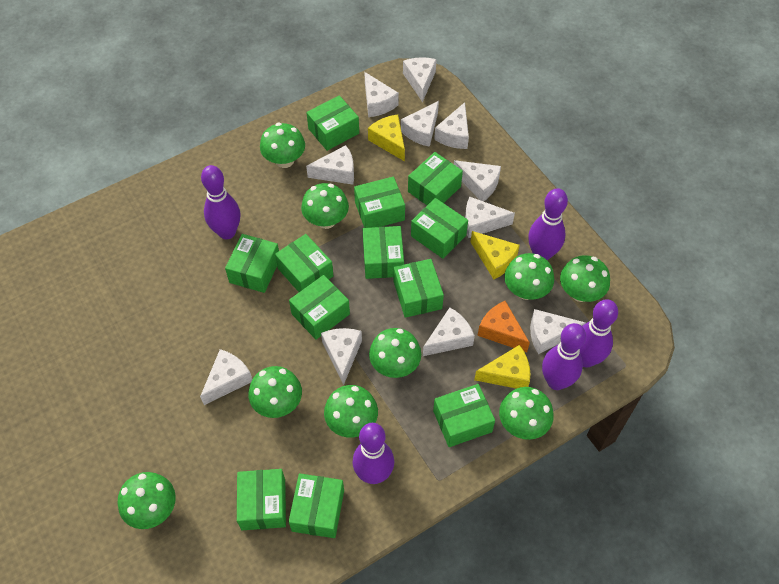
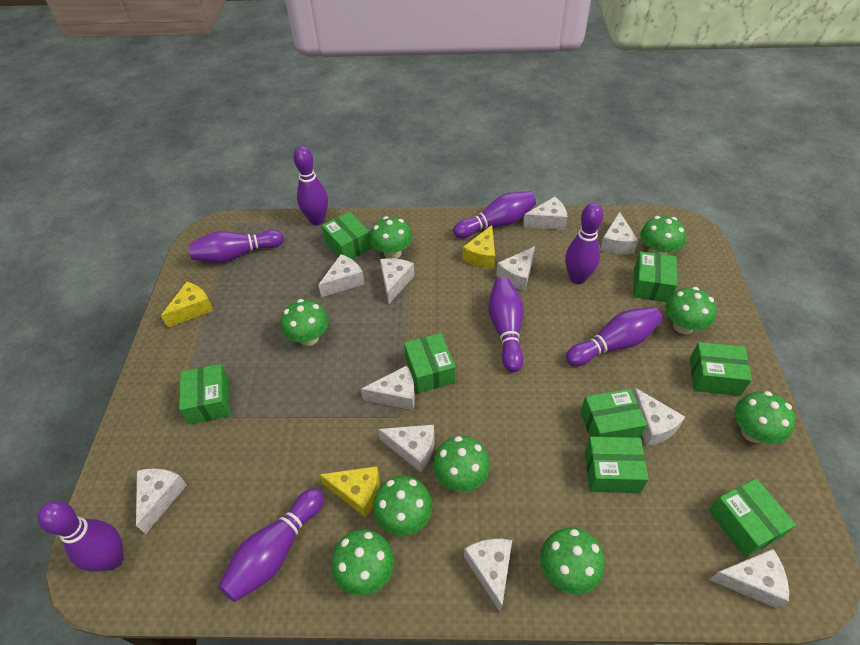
green box: 12 -> 8
orange cheese: 1 -> 0
purple bowling pin: 5 -> 8

